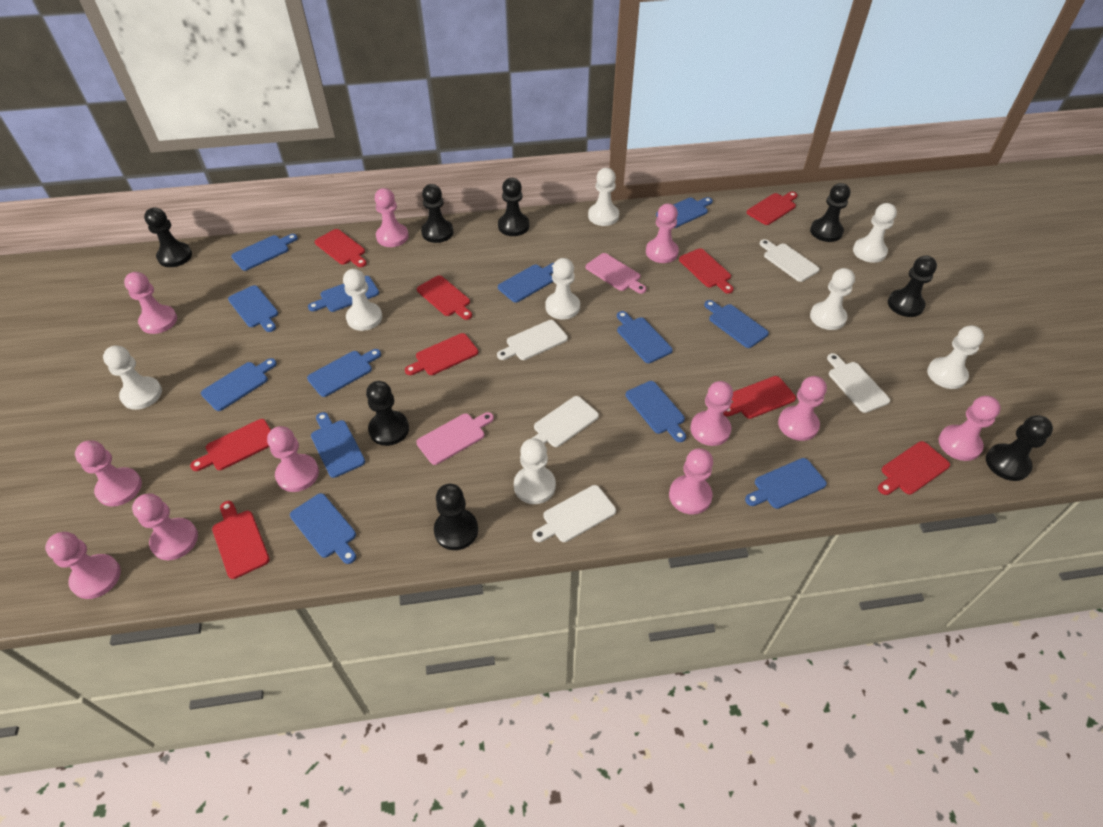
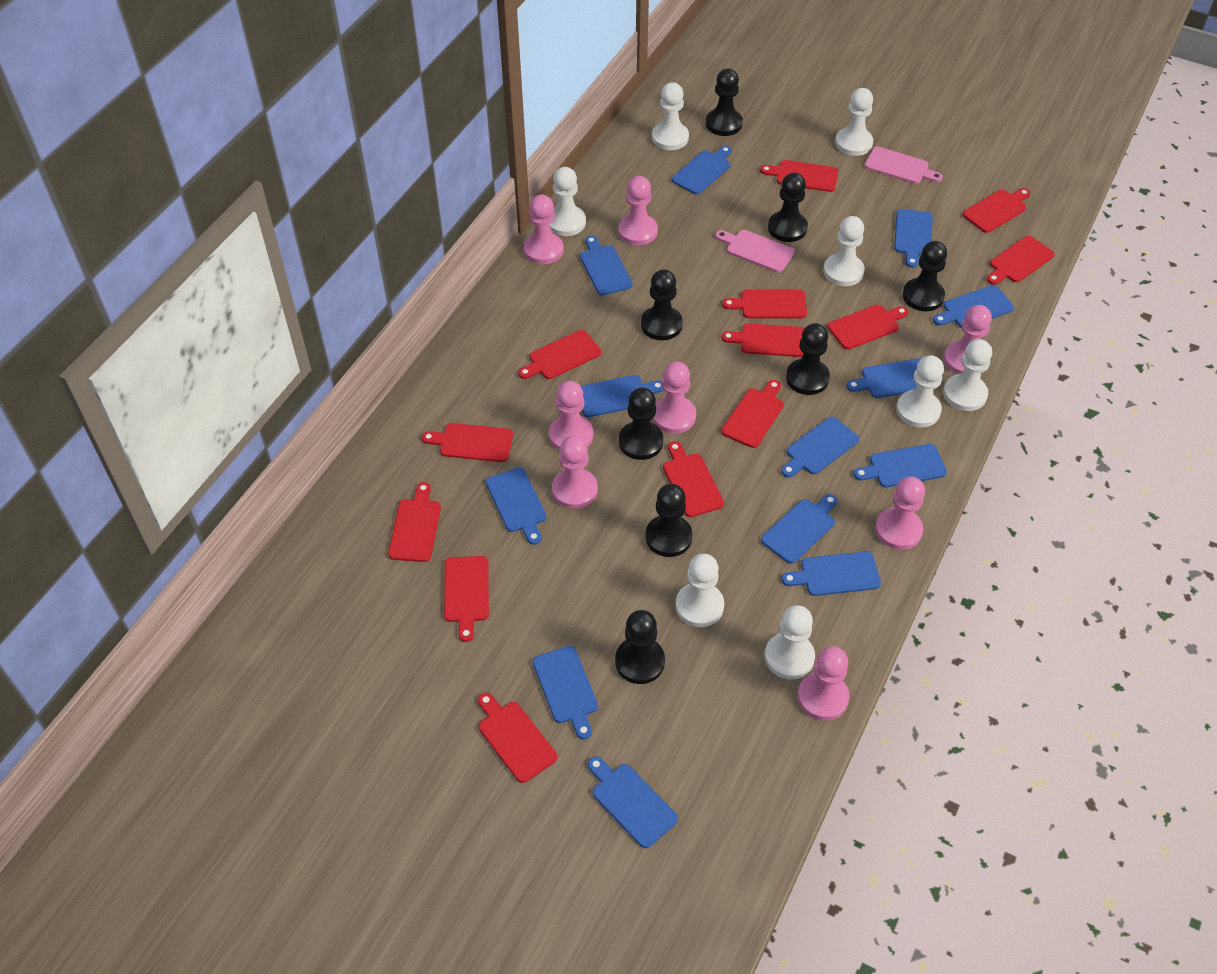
pink pawn: 11 -> 8
red cutting board: 9 -> 13
white cutting board: 5 -> 0

